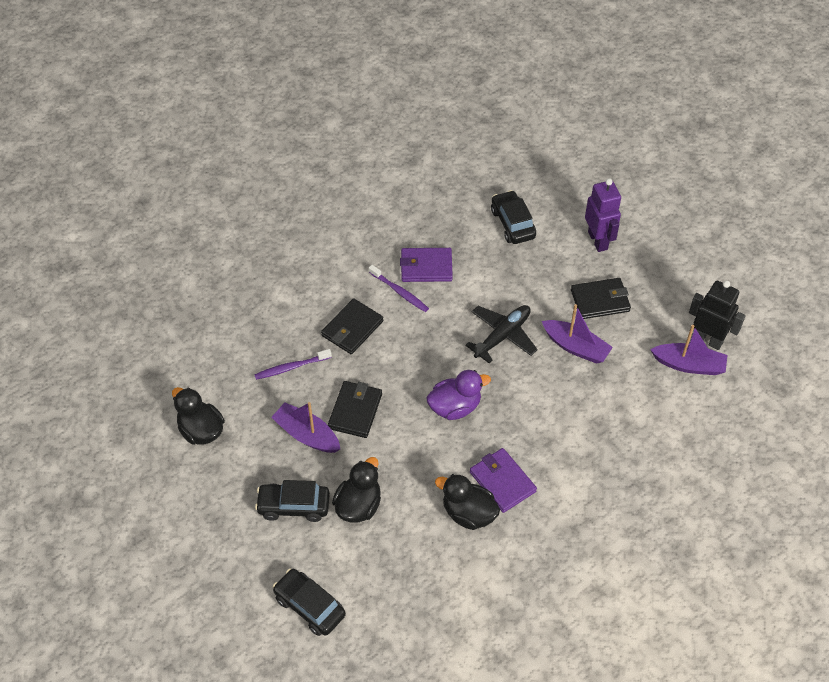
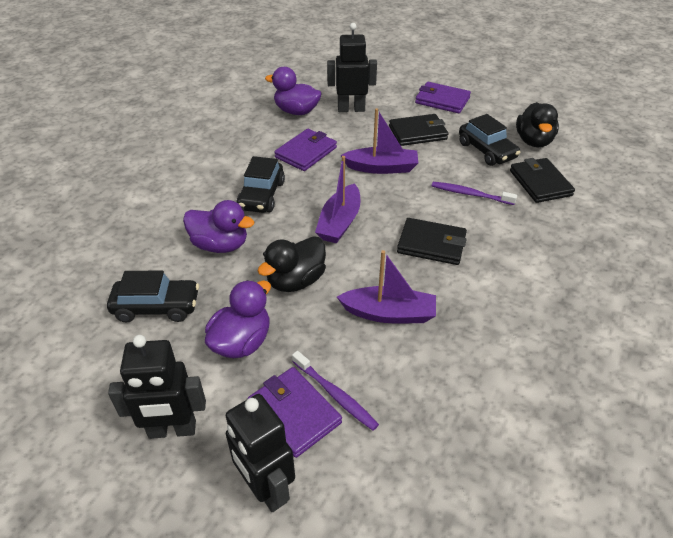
black duck: 3 -> 2
black plane: 1 -> 0
black robot: 1 -> 3
purple duck: 1 -> 3
purple robot: 1 -> 0
purple wallet: 2 -> 3

